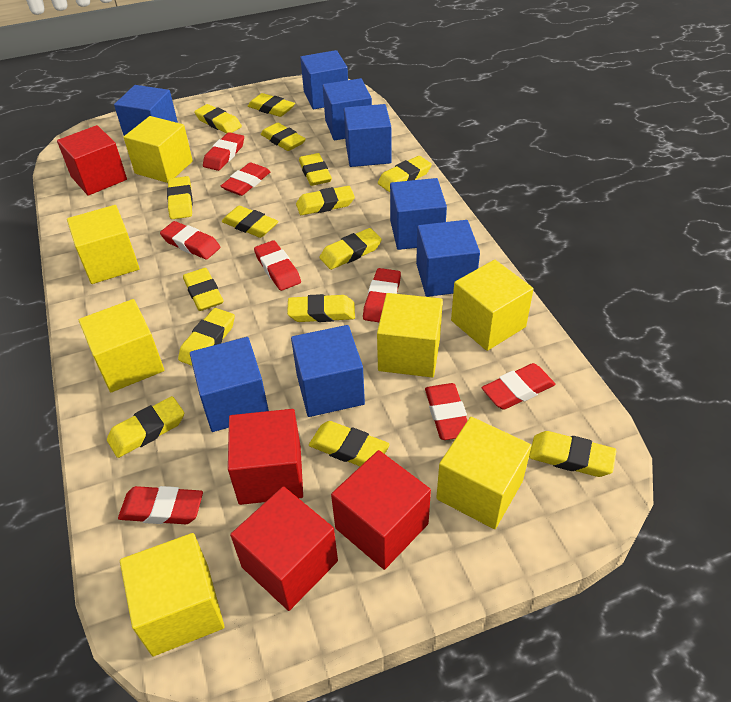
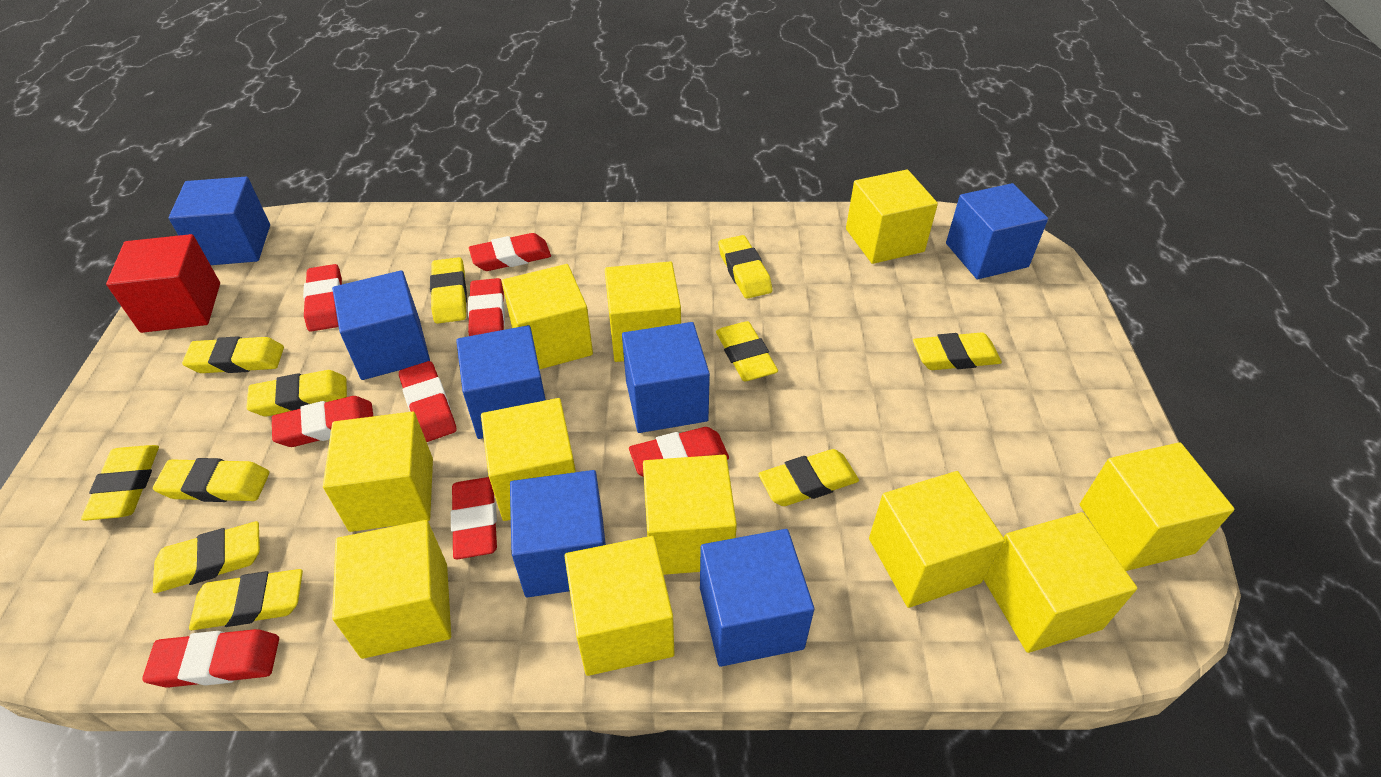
blue cube: 8 -> 7
red cube: 4 -> 1
yellow cube: 7 -> 11
yellow eraser: 15 -> 11

